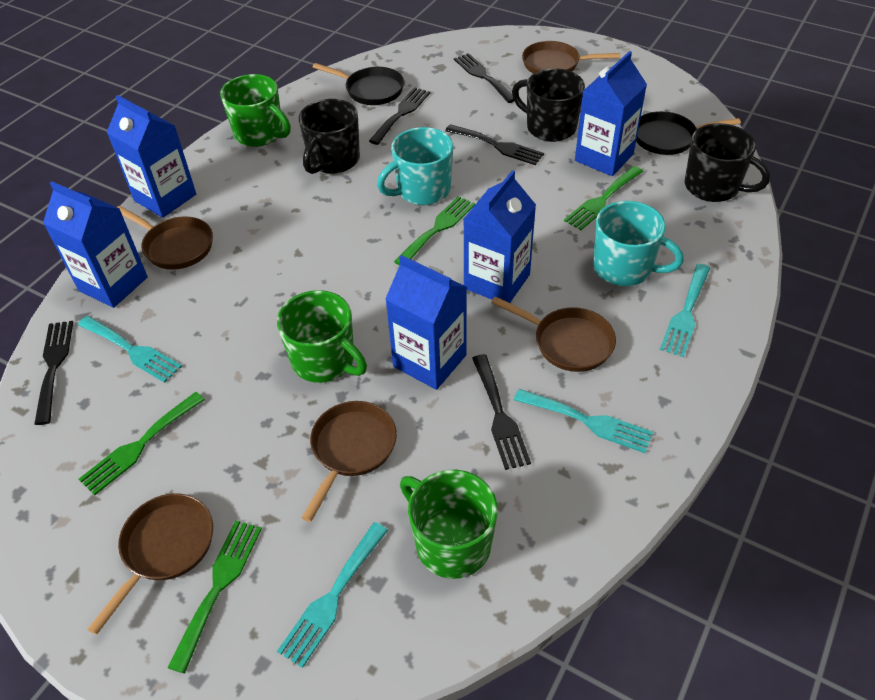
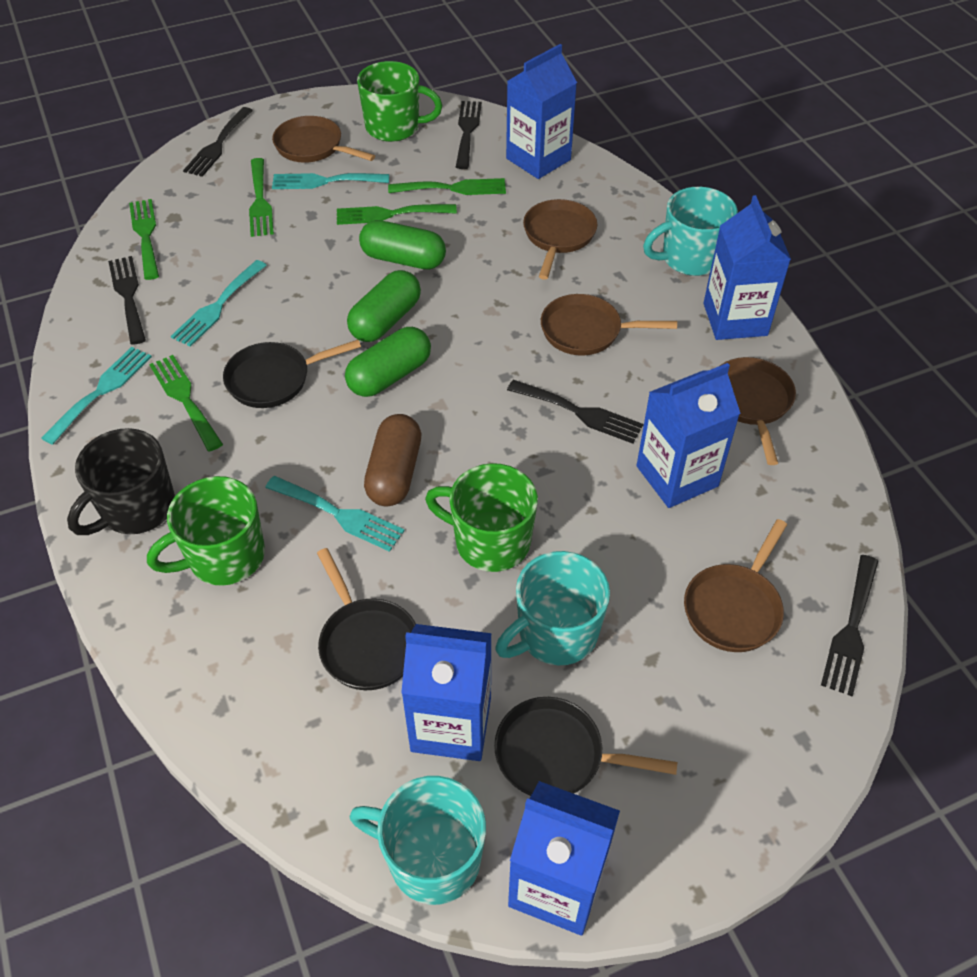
black mug: 3 -> 1
black pan: 2 -> 3
brown capsule: 0 -> 1
green capsule: 0 -> 3
green fork: 4 -> 5
turquoise mug: 2 -> 3

